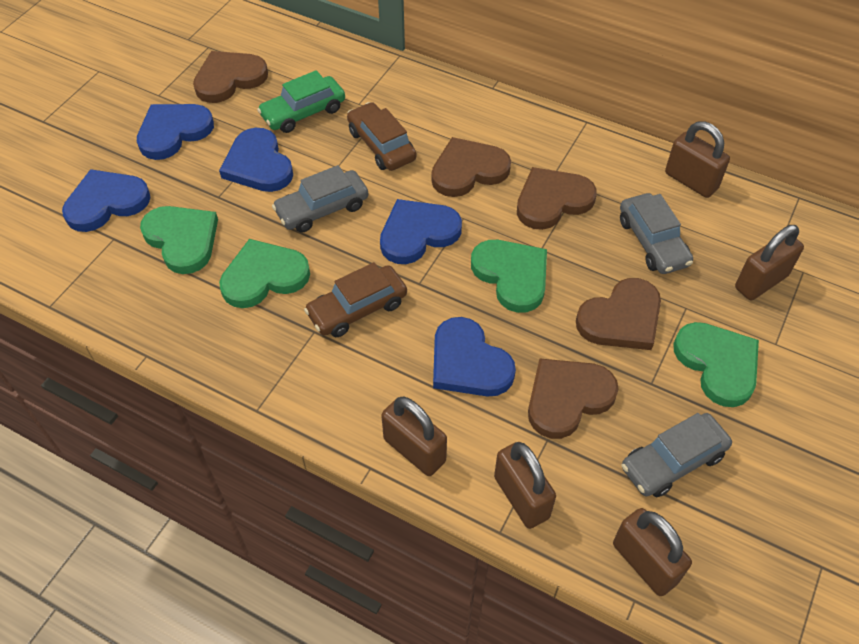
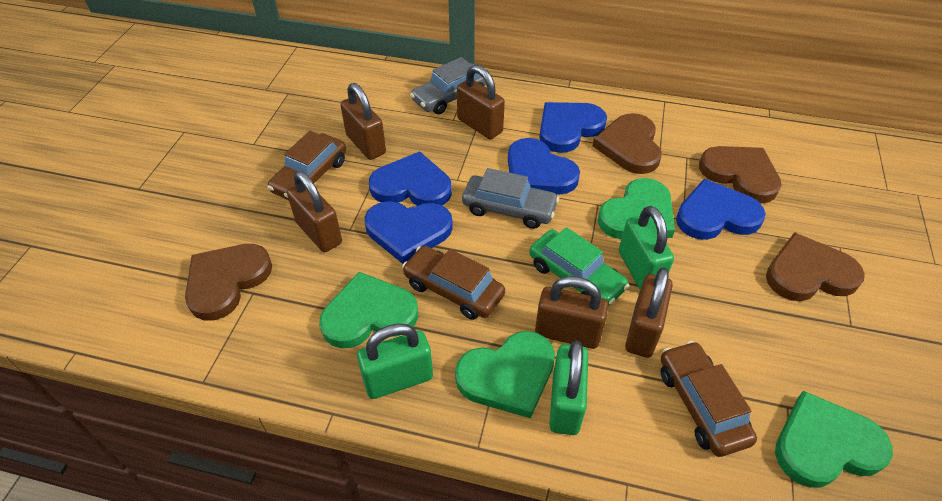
brown car: 2 -> 3
brown heart: 5 -> 4
green padlock: 0 -> 3
grey car: 3 -> 2

